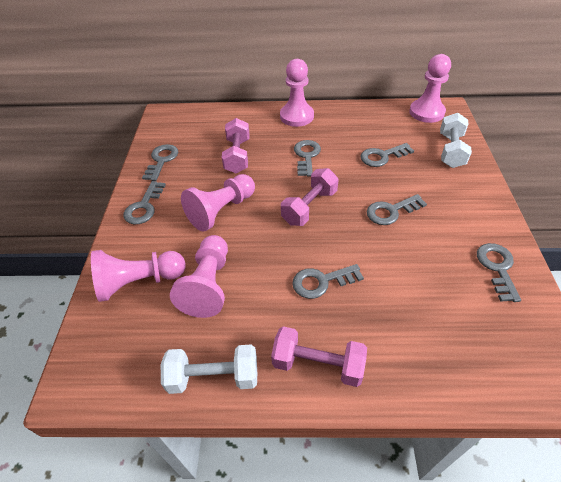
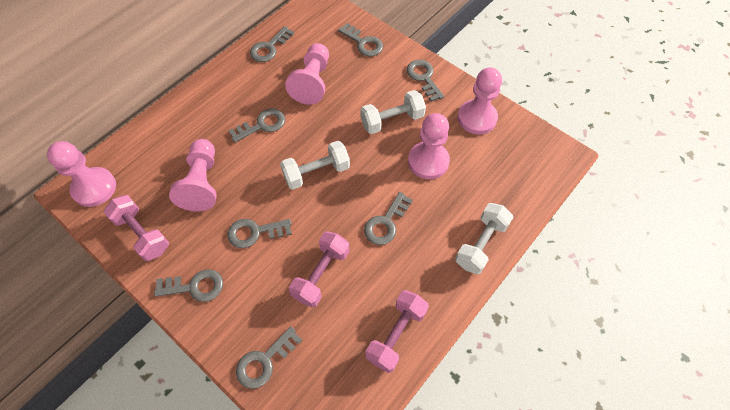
grey key: 7 -> 8
white dumbbell: 2 -> 3

